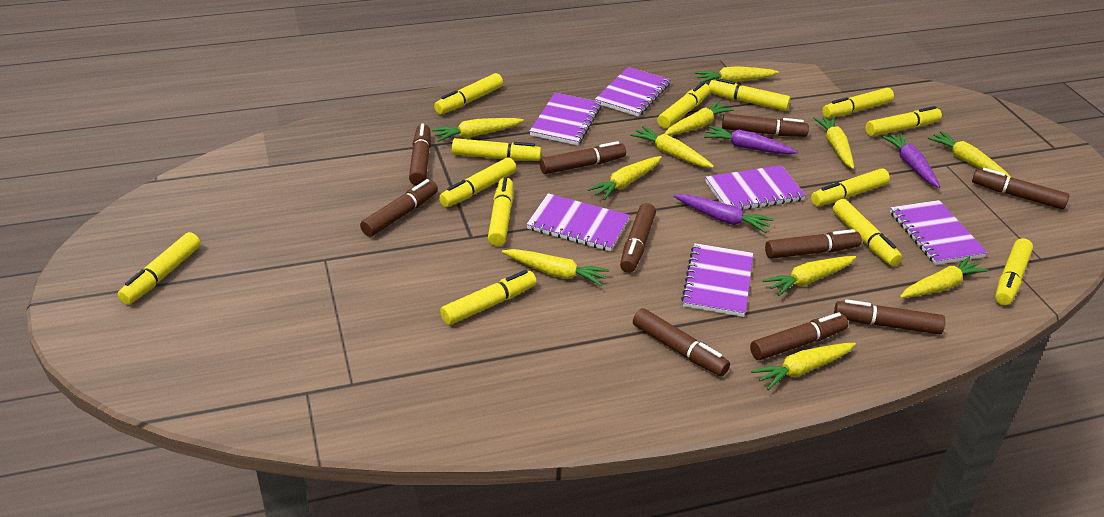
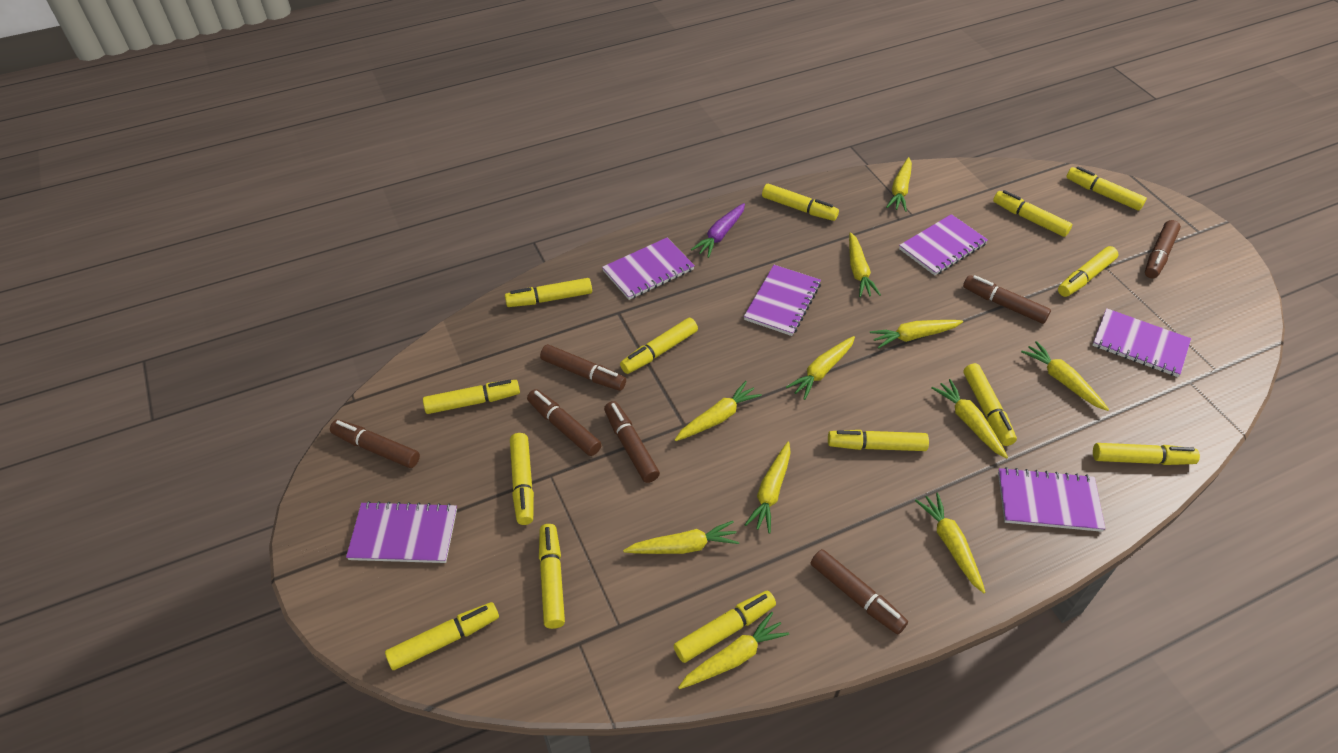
brown marker: 10 -> 7
purple carrot: 3 -> 1
yellow marker: 13 -> 14

